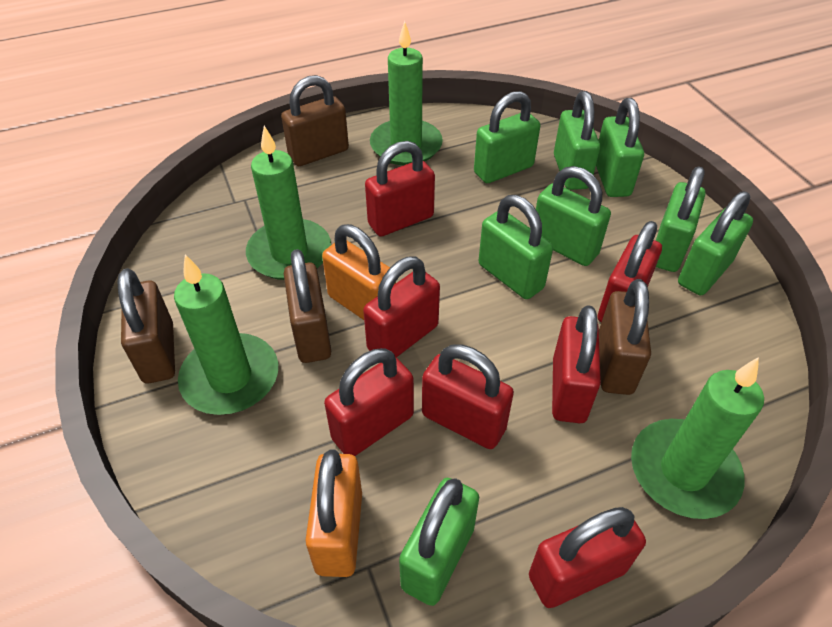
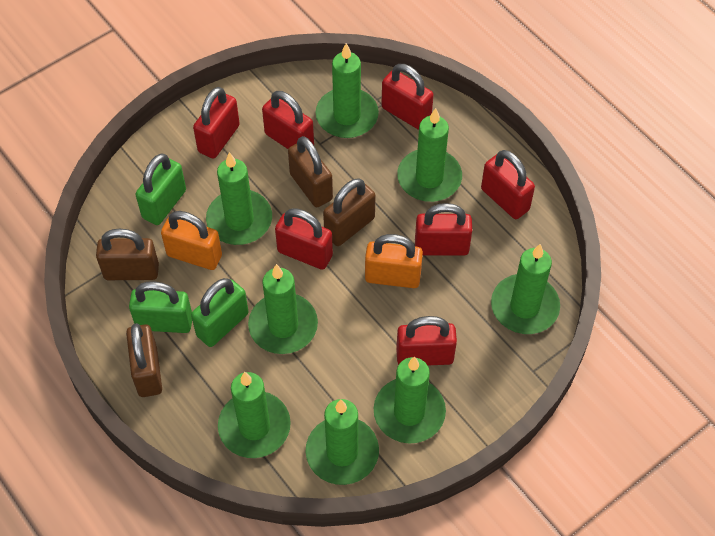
green candle: 4 -> 8
green padlock: 8 -> 3

